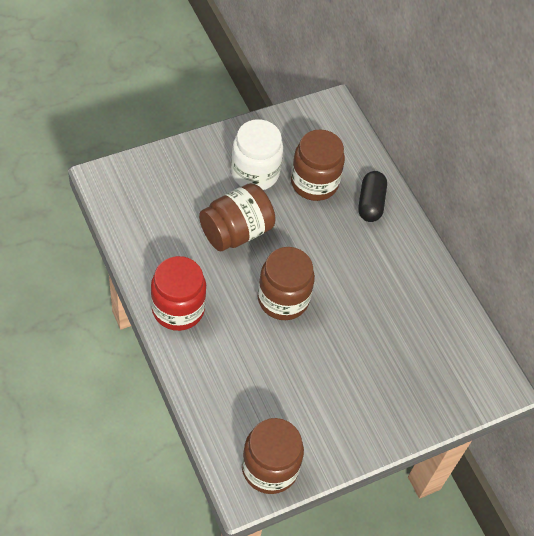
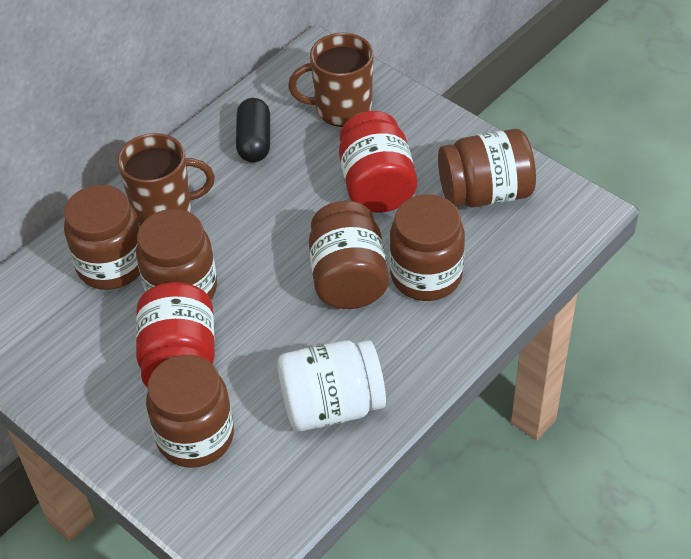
brown jar: 4 -> 6
brown mug: 0 -> 2
red jar: 1 -> 2

